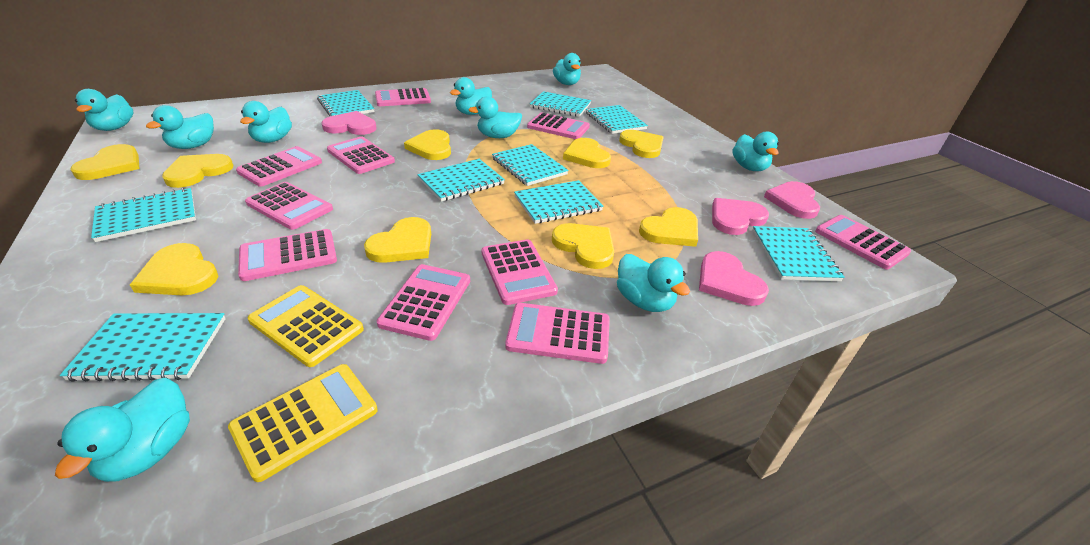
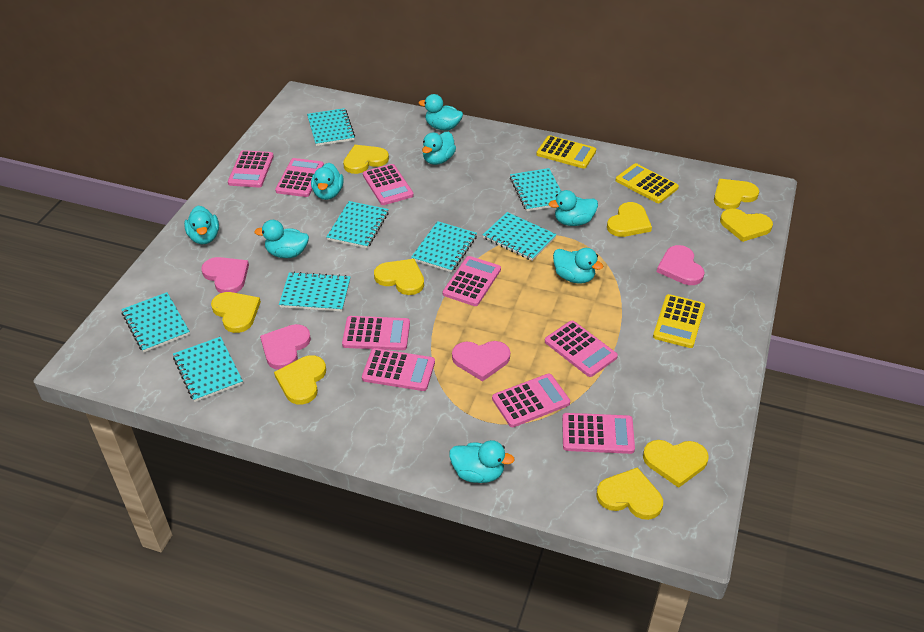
pink calculator: 10 -> 9
turquoise duck: 9 -> 8
turquoise notebook: 9 -> 8
yellow calculator: 2 -> 3

